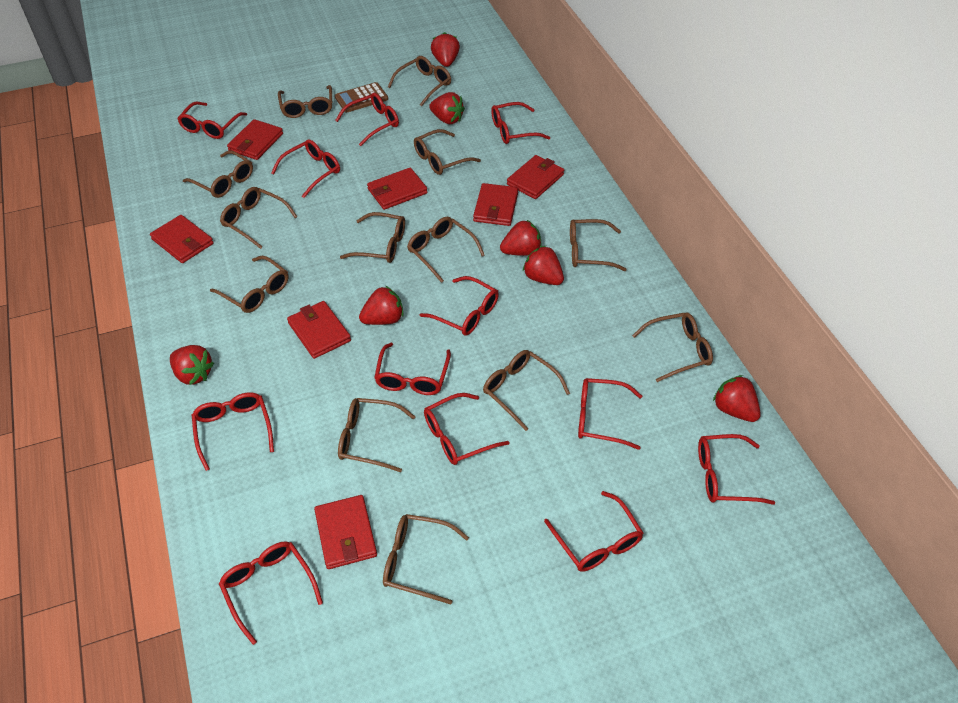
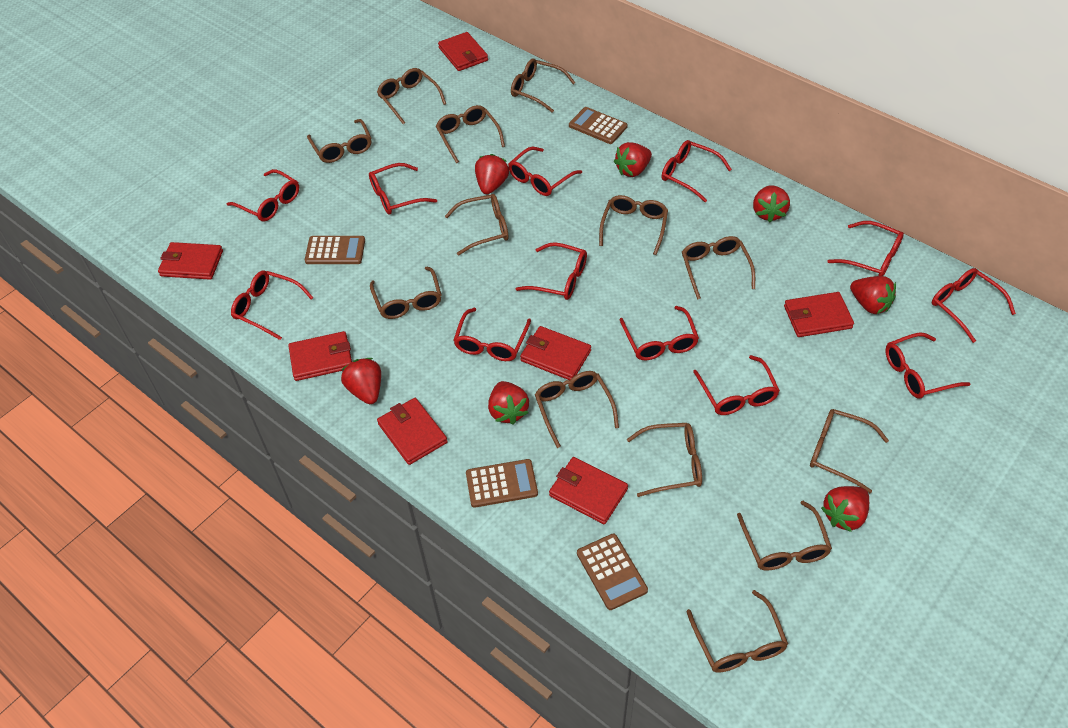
brown calculator: 1 -> 4

